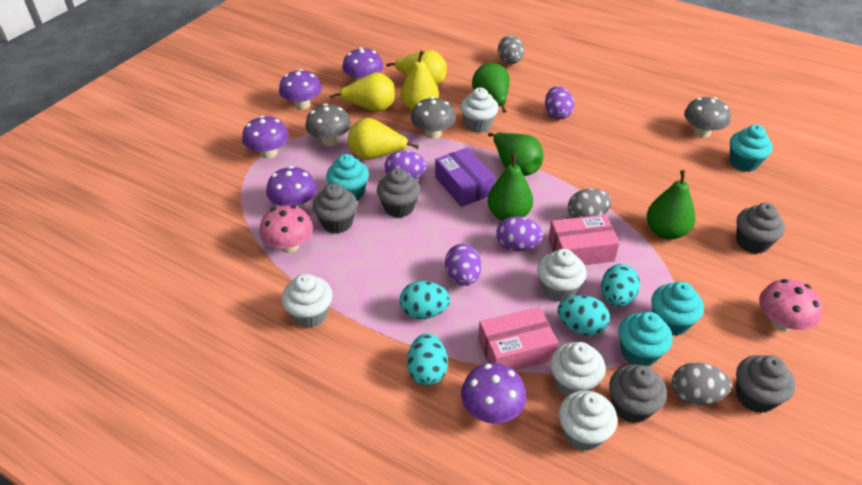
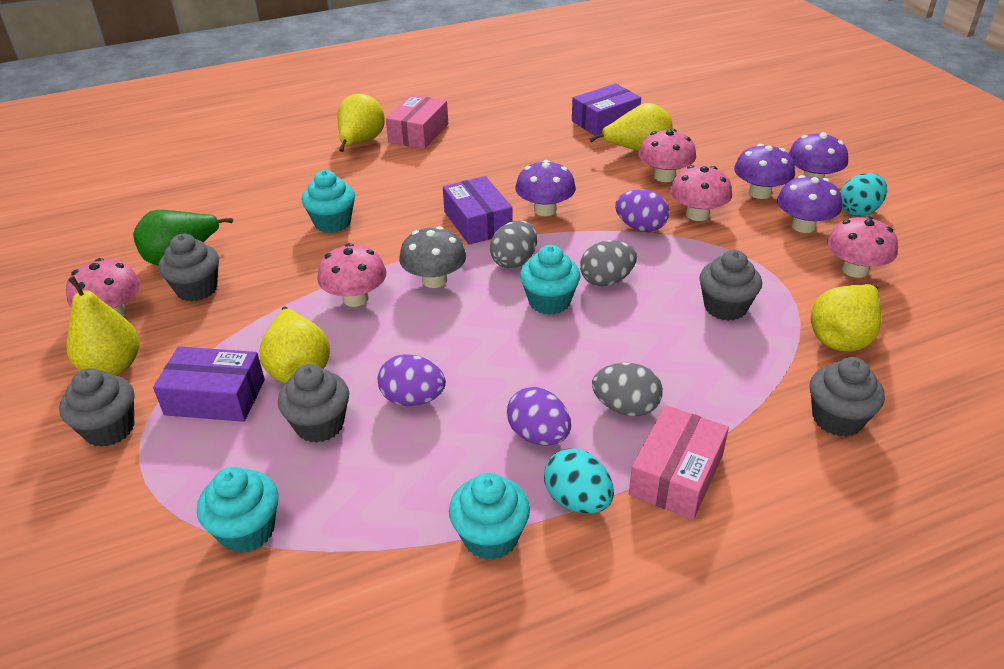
green pear: 4 -> 1
grey mushroom: 3 -> 1
pink mushroom: 2 -> 5
purple box: 1 -> 3
purple egg: 4 -> 3
purple mushroom: 5 -> 4
turquoise egg: 4 -> 2
white cupcake: 5 -> 0
yellow pear: 4 -> 5

